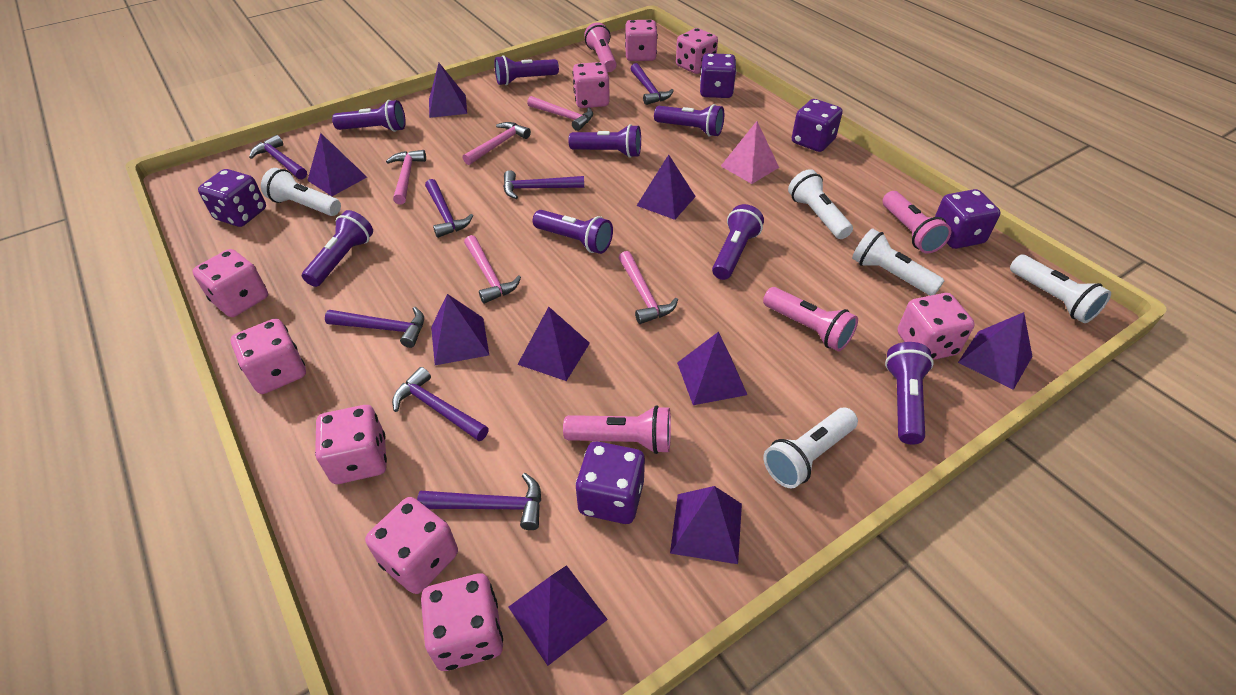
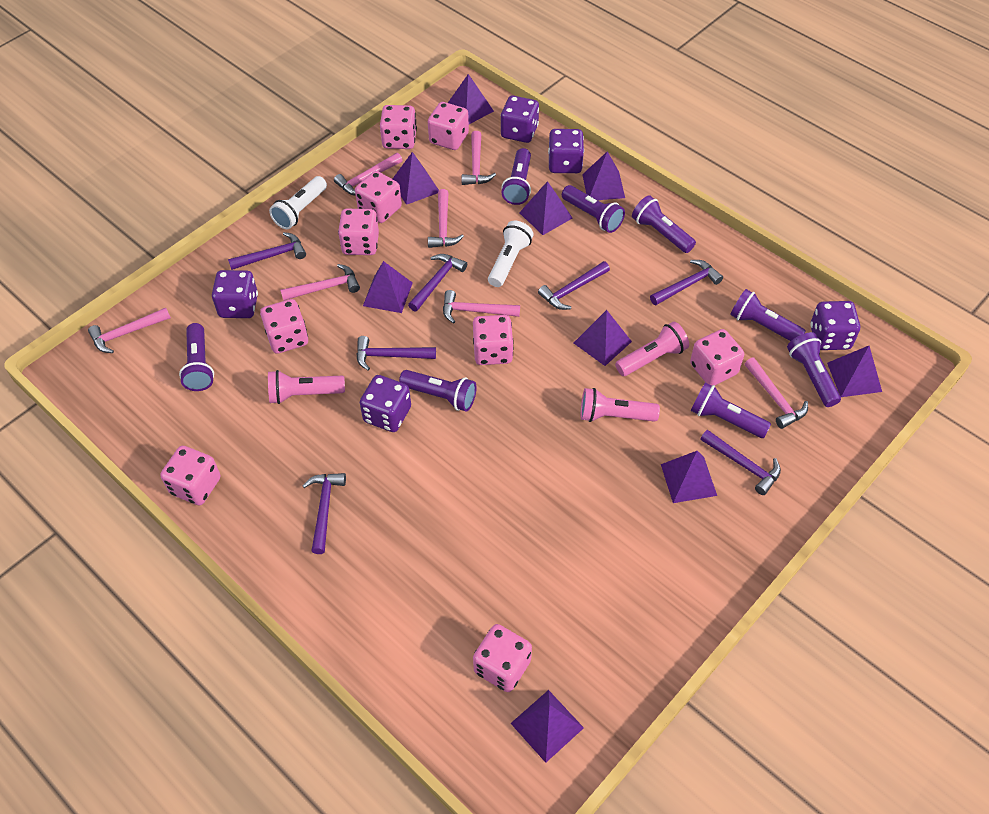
pink flashlight: 4 -> 3
pink hammer: 5 -> 7
pink pyramid: 1 -> 0
white flashlight: 5 -> 2

